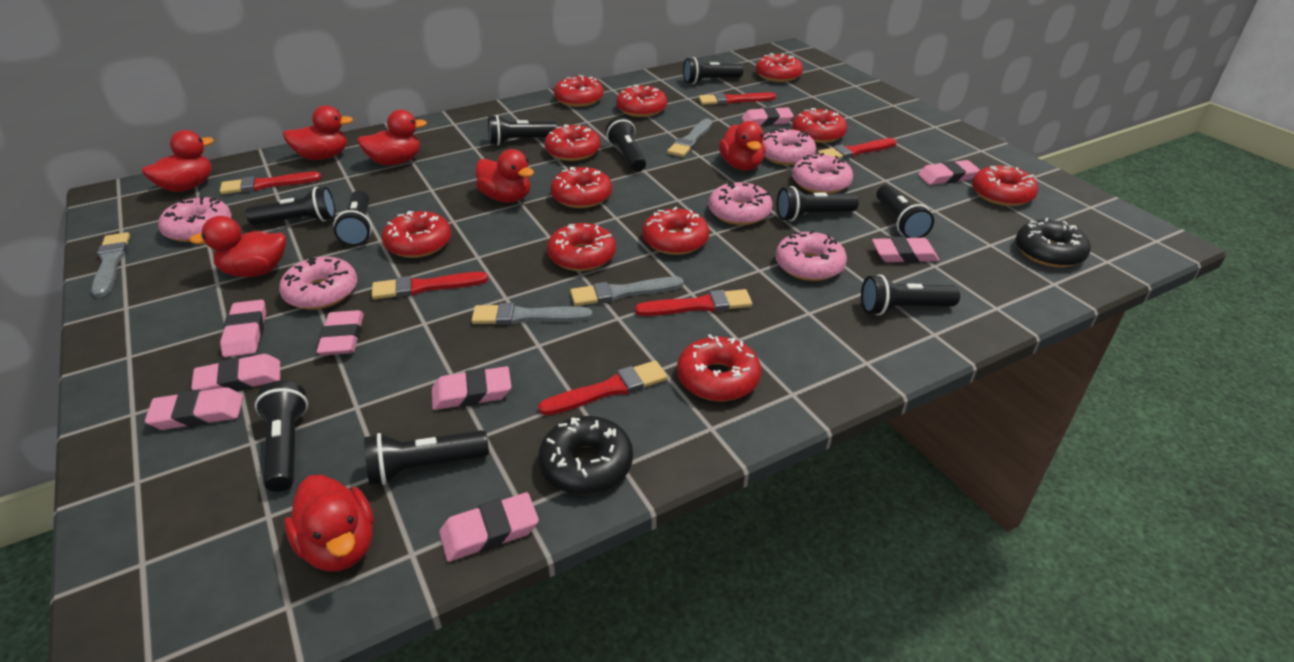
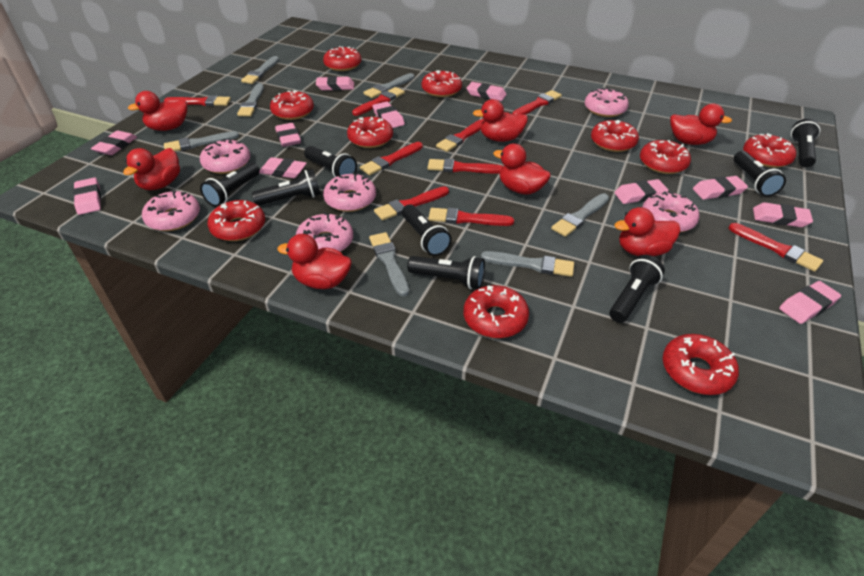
black donut: 2 -> 0
black flashlight: 10 -> 8
grey brush: 4 -> 7
pink eraser: 9 -> 11
red brush: 6 -> 9
red donut: 11 -> 10

